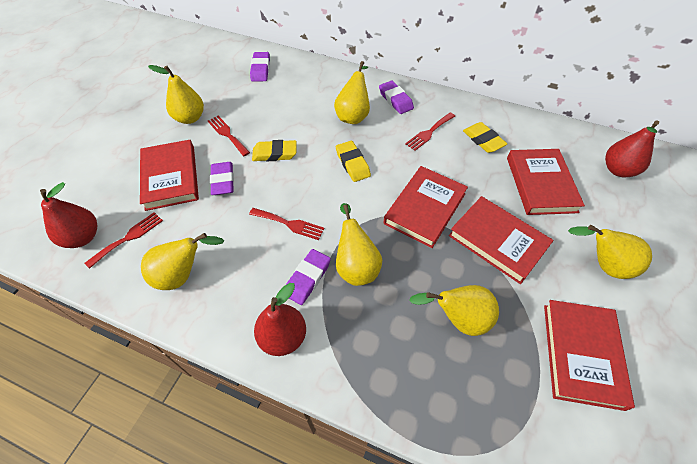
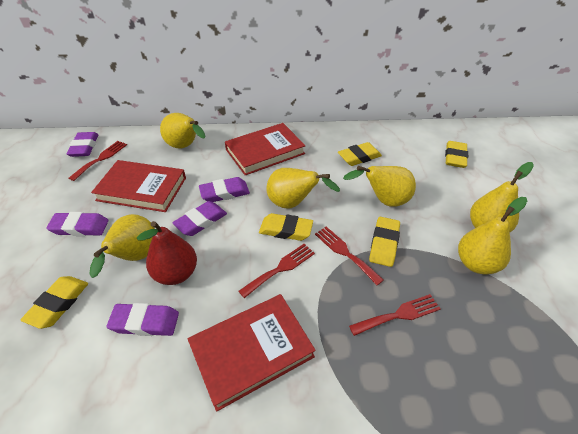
purple eraser: 4 -> 5
red book: 5 -> 3
red pear: 3 -> 1
yellow eraser: 3 -> 5

